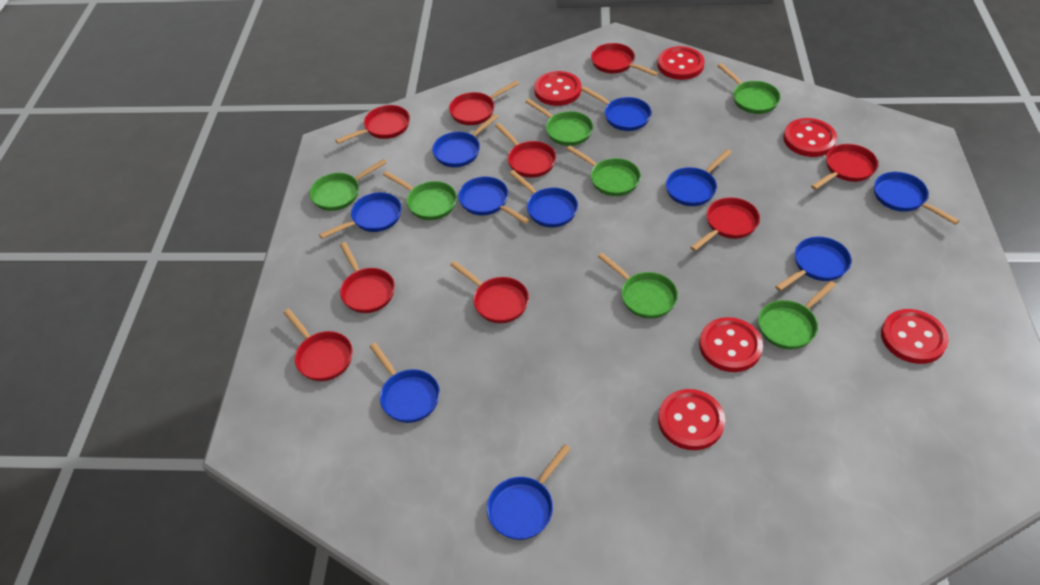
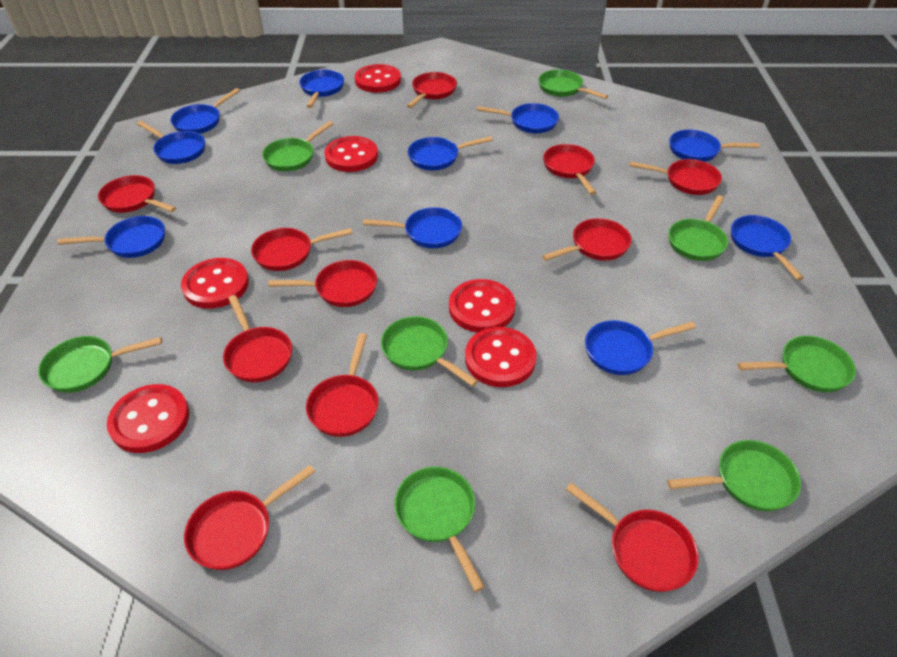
green pan: 7 -> 8
red pan: 9 -> 11

